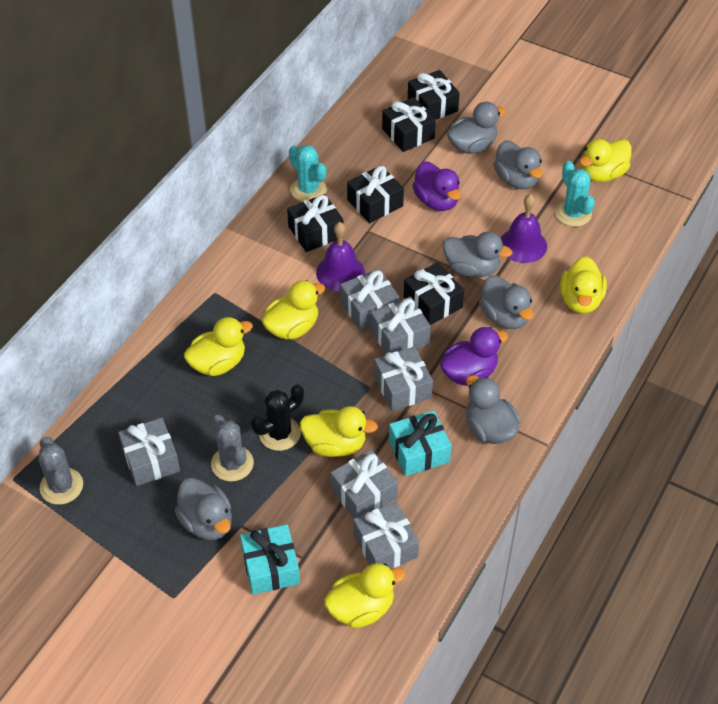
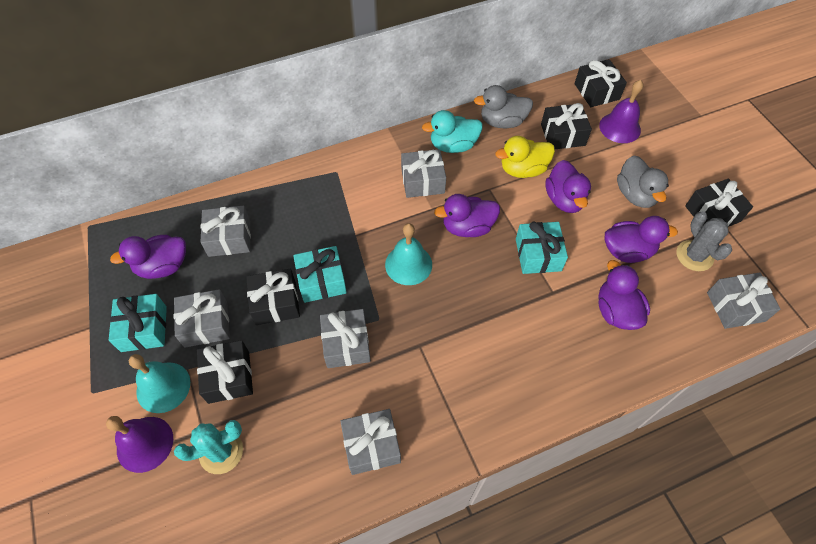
black cactus: 1 -> 0
grey cactus: 2 -> 1
grey duck: 6 -> 2
purple duck: 2 -> 5
turquoise bell: 0 -> 2
turquoise cactus: 2 -> 1
turquoise duck: 0 -> 1
turquoise gift: 2 -> 3
yellow duck: 6 -> 1

